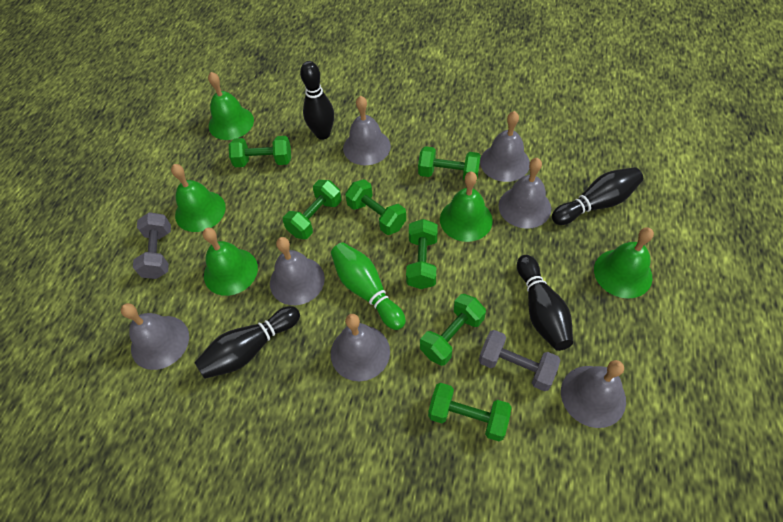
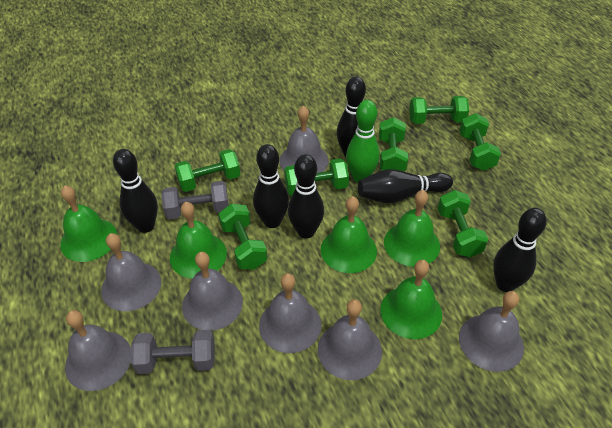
black bowling pin: 4 -> 6

